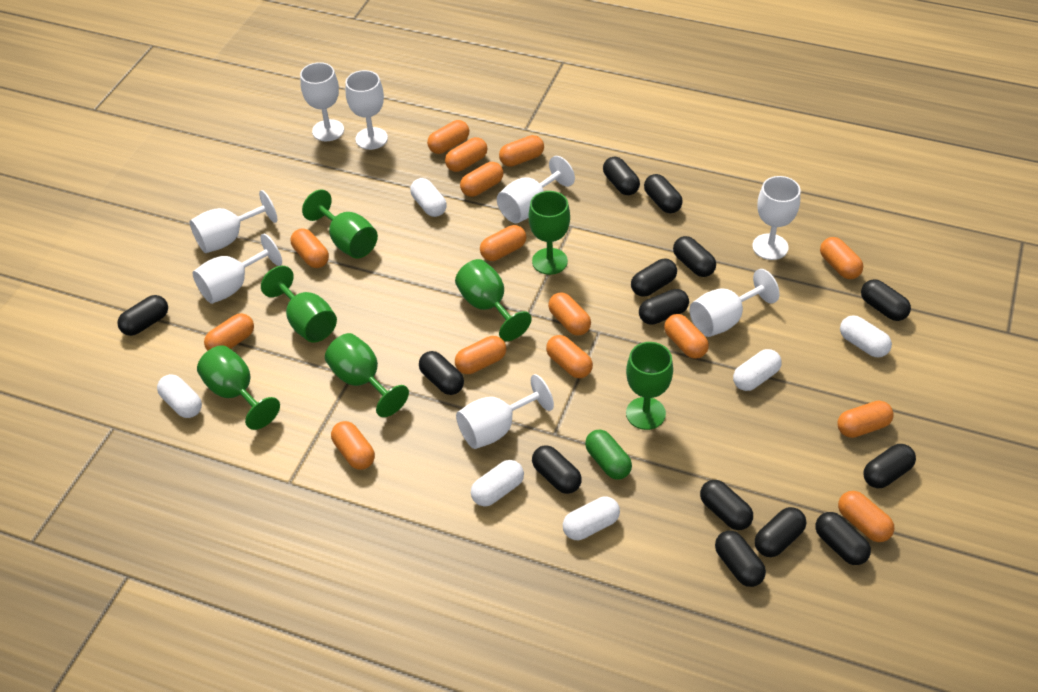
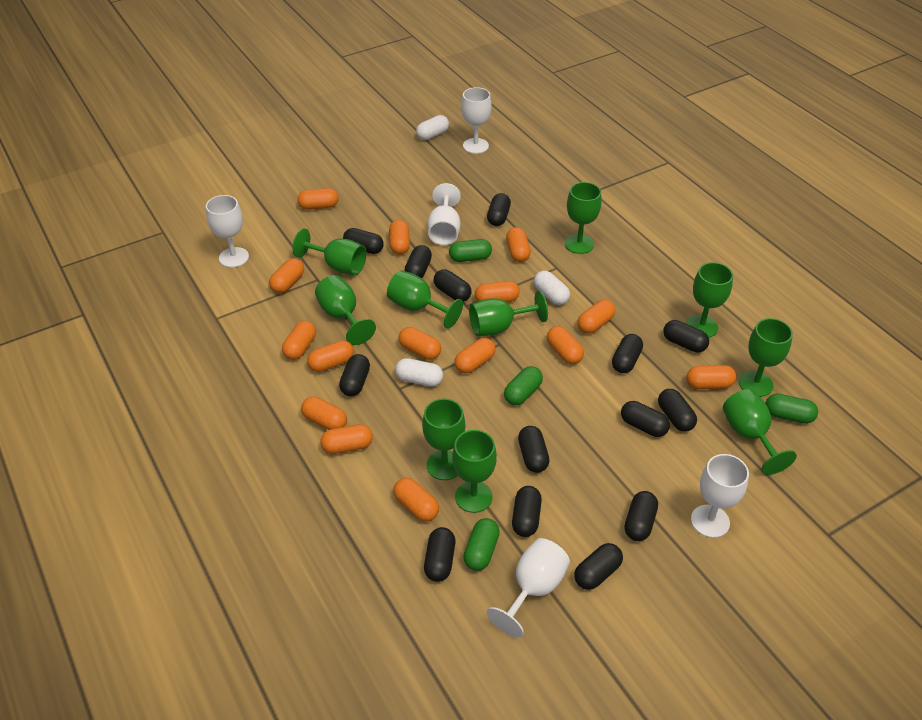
green capsule: 1 -> 4
green goblet: 7 -> 10
white capsule: 6 -> 3
white goblet: 8 -> 5

